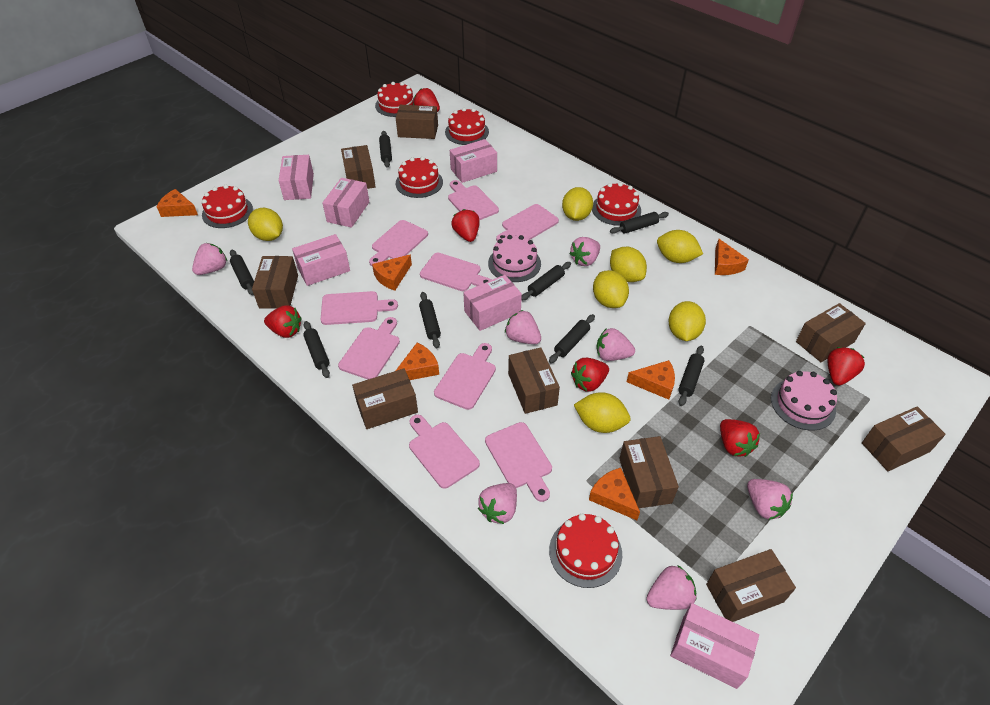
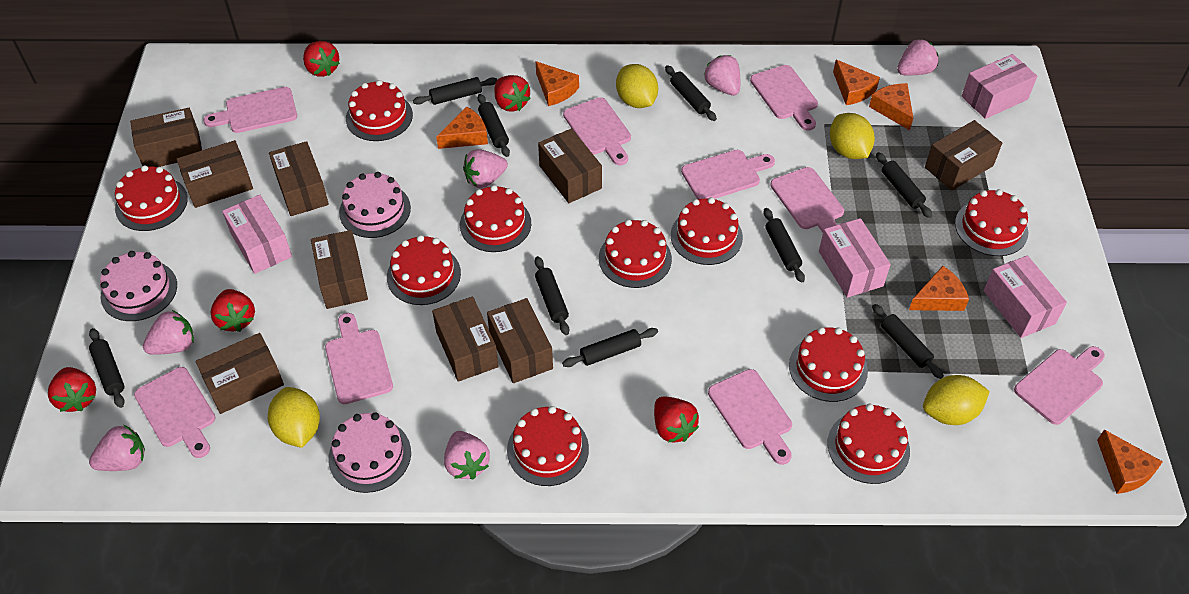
black rolling pin: 8 -> 9
pink box: 6 -> 4
pink cake: 2 -> 3
pink strawberry: 7 -> 6
red cake: 6 -> 10
red strawberry: 6 -> 5
yellow lemon: 7 -> 4

